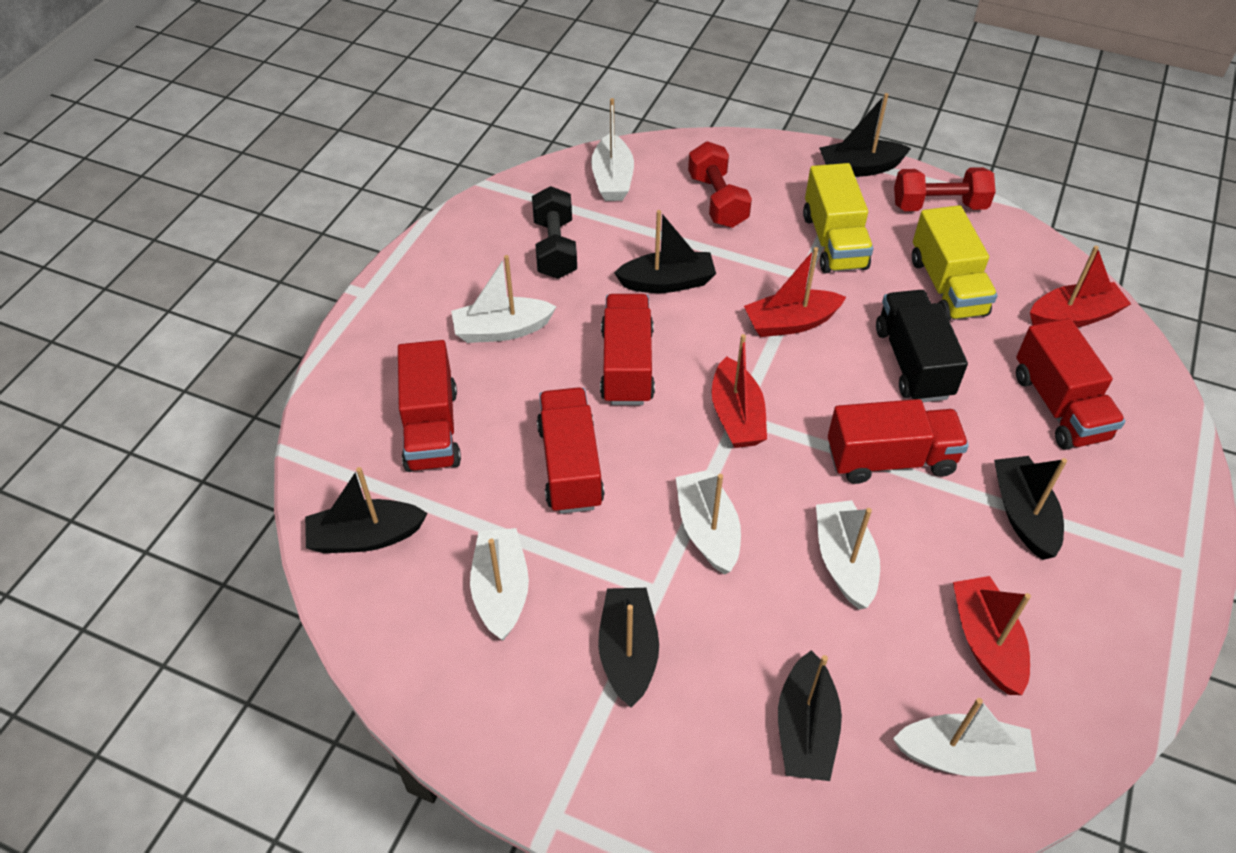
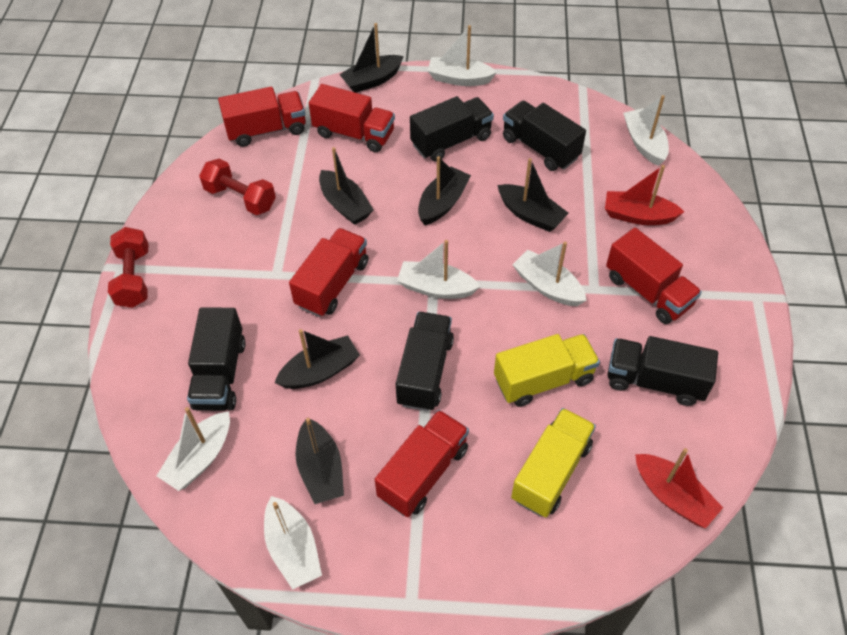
black dumbbell: 1 -> 0
black truck: 1 -> 5
red boat: 4 -> 2

